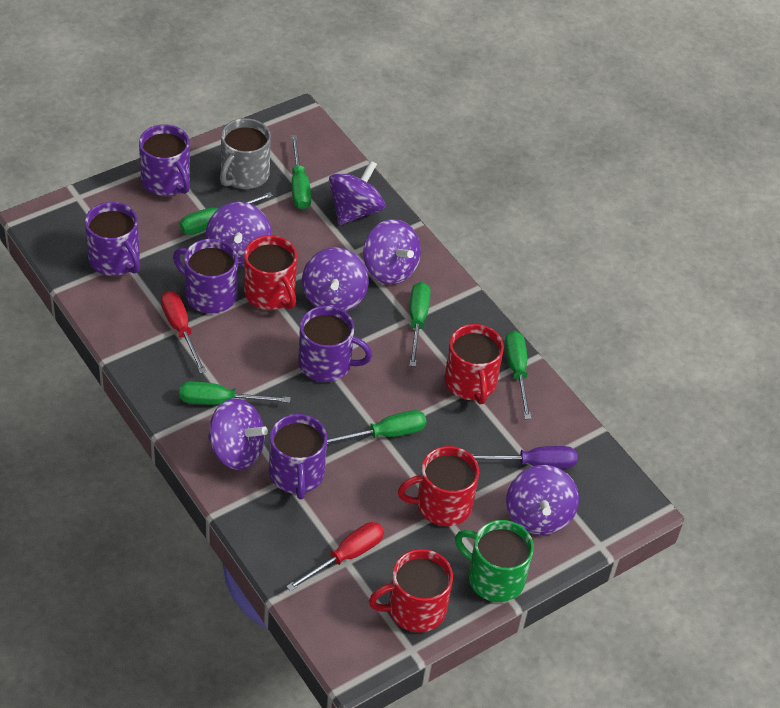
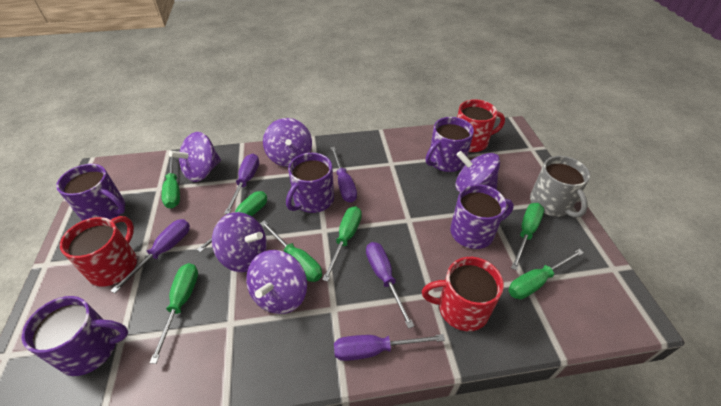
green mug: 1 -> 0
green screwdriver: 6 -> 7
purple screwdriver: 1 -> 5
purple spinning top: 6 -> 5
red mug: 4 -> 3
red screwdriver: 2 -> 0

